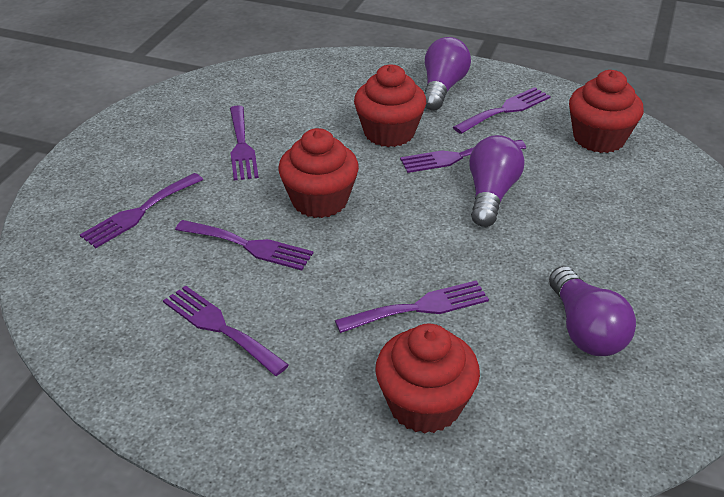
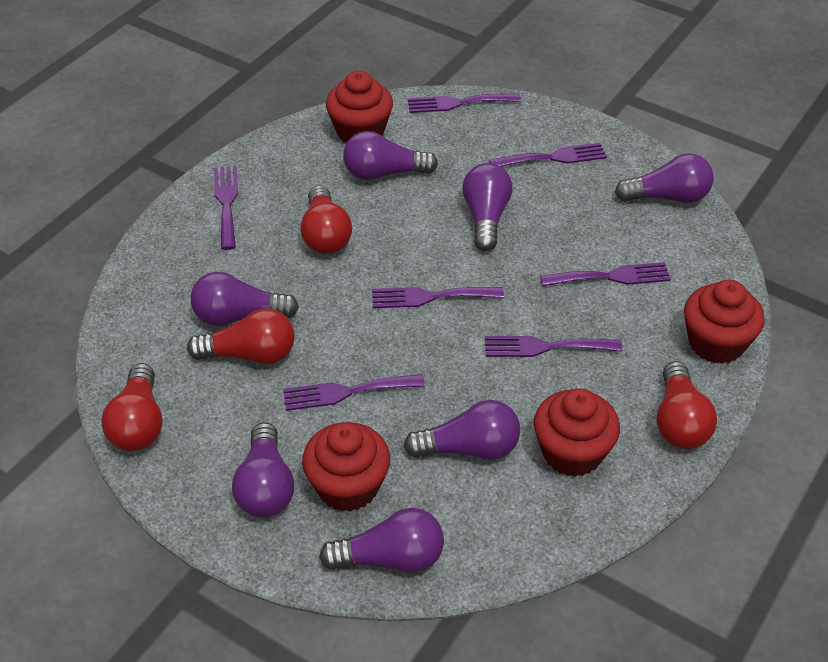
purple light bulb: 3 -> 7
red light bulb: 0 -> 4

